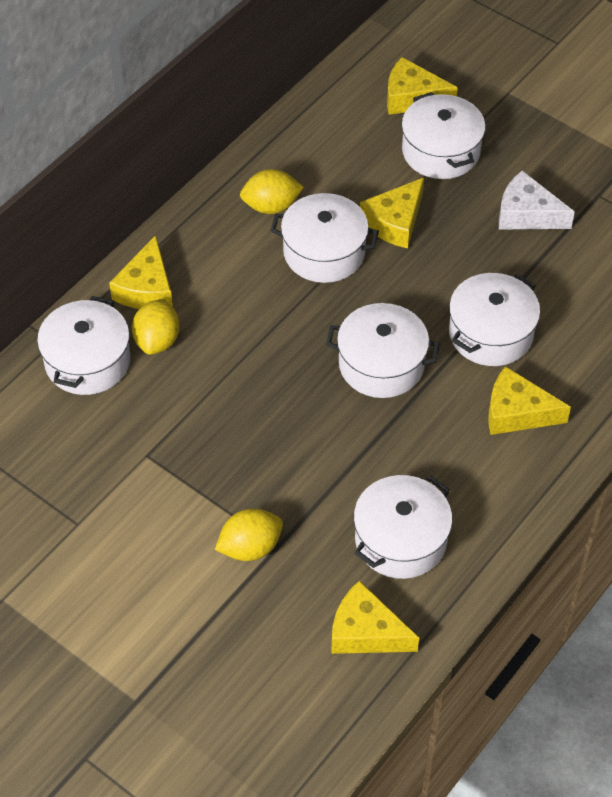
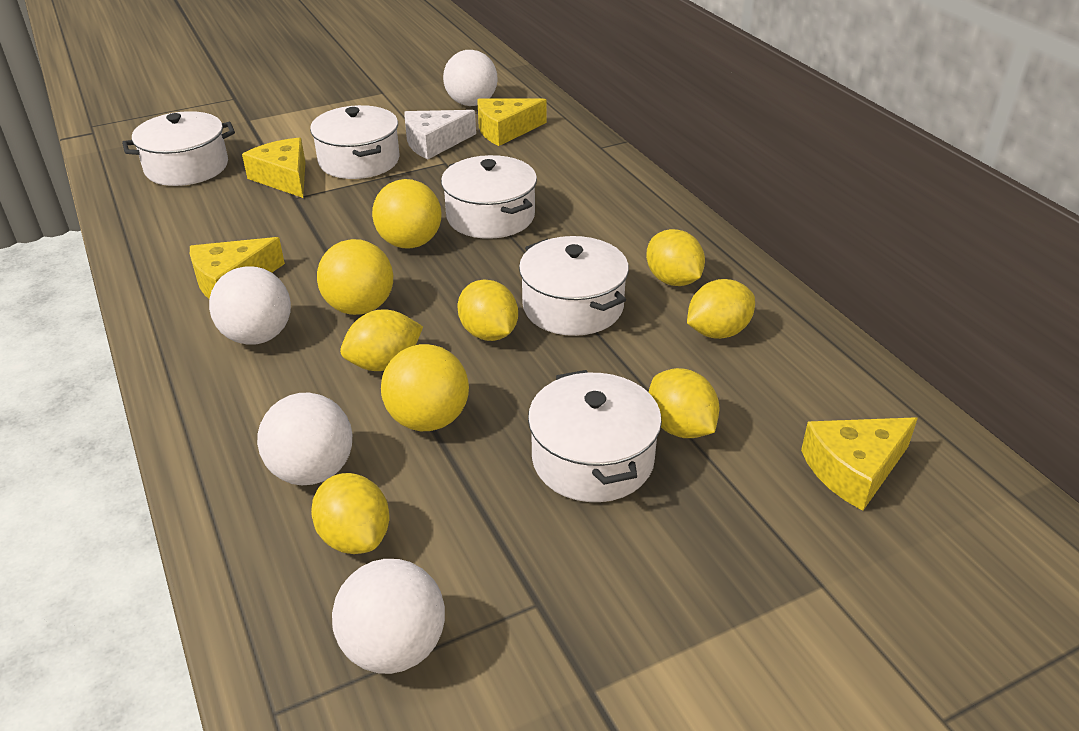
white ball: 0 -> 4
white pot: 6 -> 5
yellow ball: 0 -> 3
yellow cheese: 5 -> 4
yellow lemon: 3 -> 6

